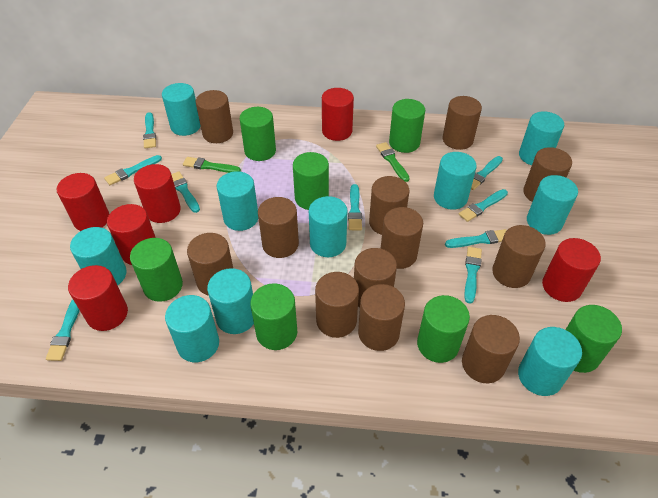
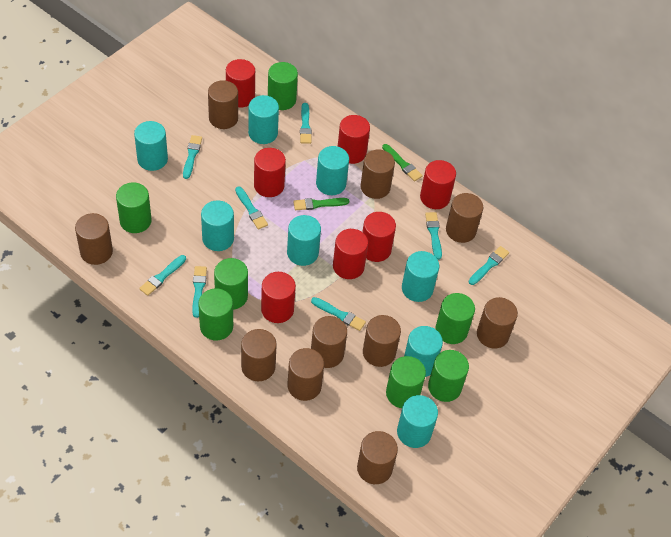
brown cylinder: 12 -> 10
red cylinder: 6 -> 7
turquoise brush: 9 -> 8
turquoise cylinder: 10 -> 8

